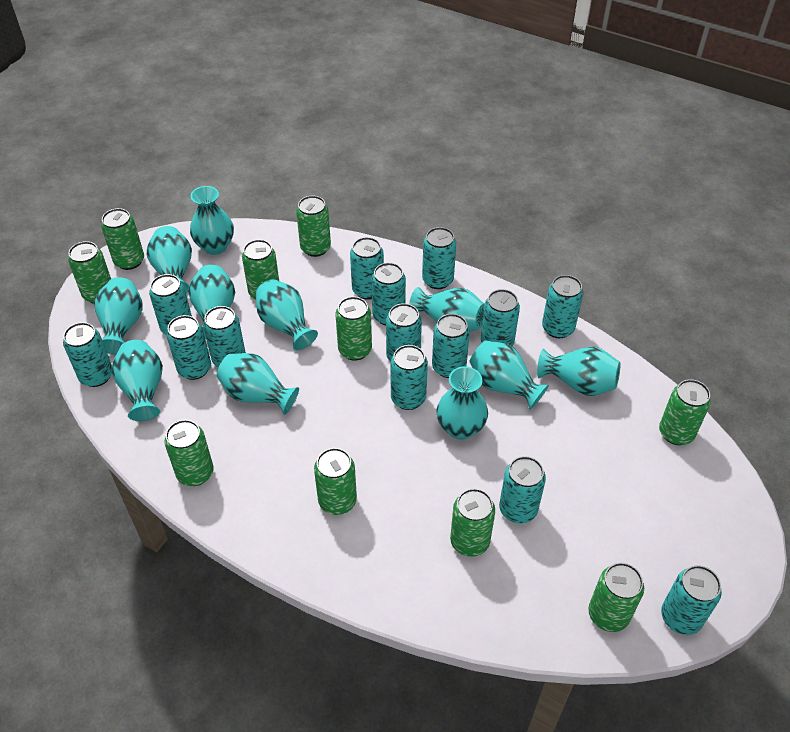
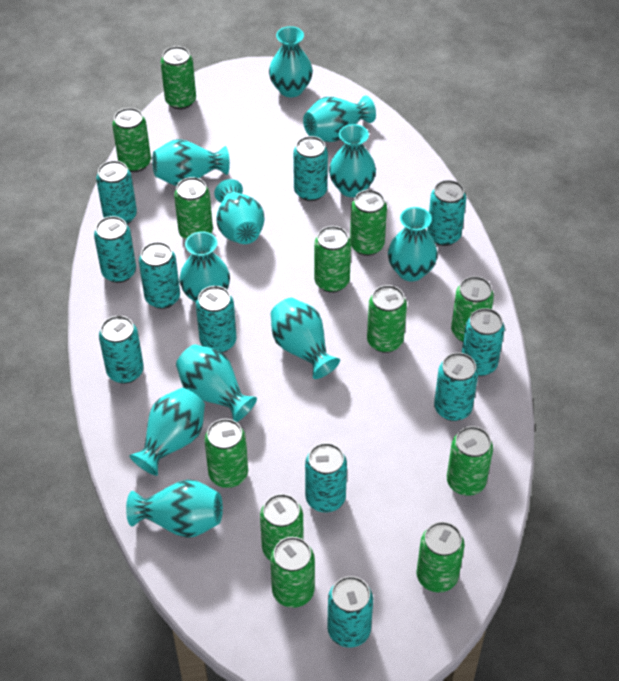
green can: 10 -> 12
turquoise can: 14 -> 11

